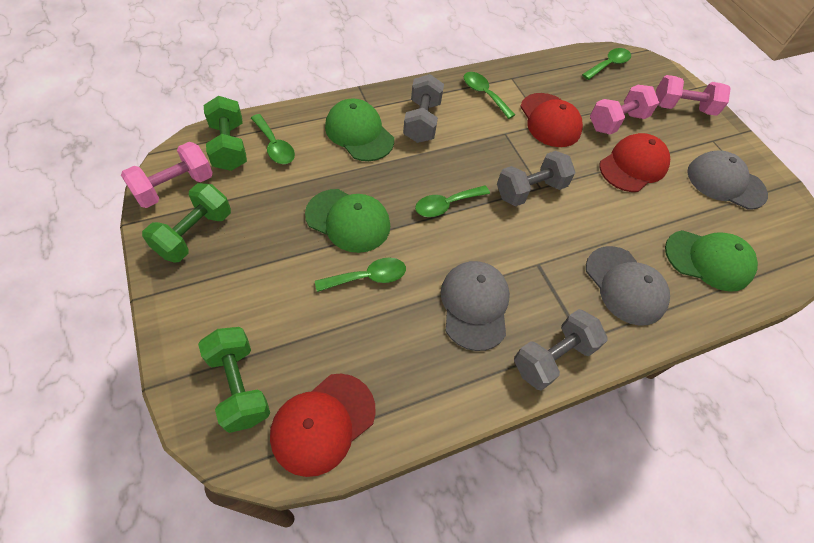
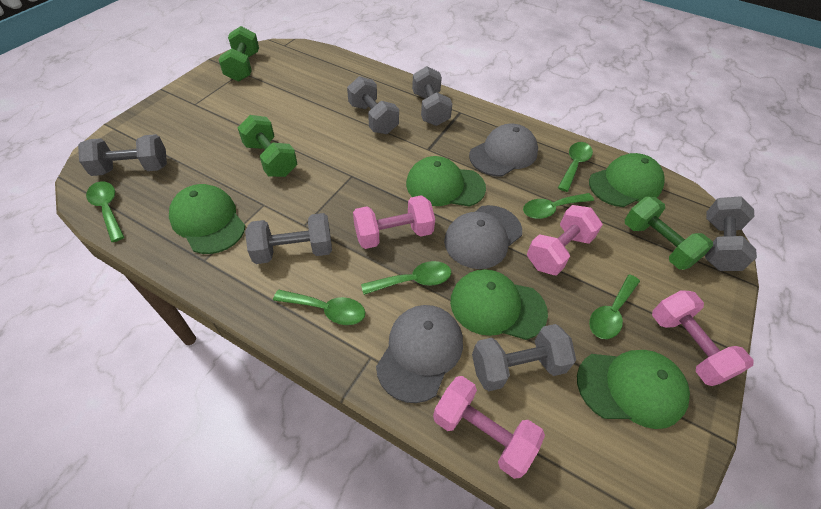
green cap: 3 -> 5
green spoon: 5 -> 6
grey dumbbell: 3 -> 6
pink dumbbell: 3 -> 4
red cap: 3 -> 0

